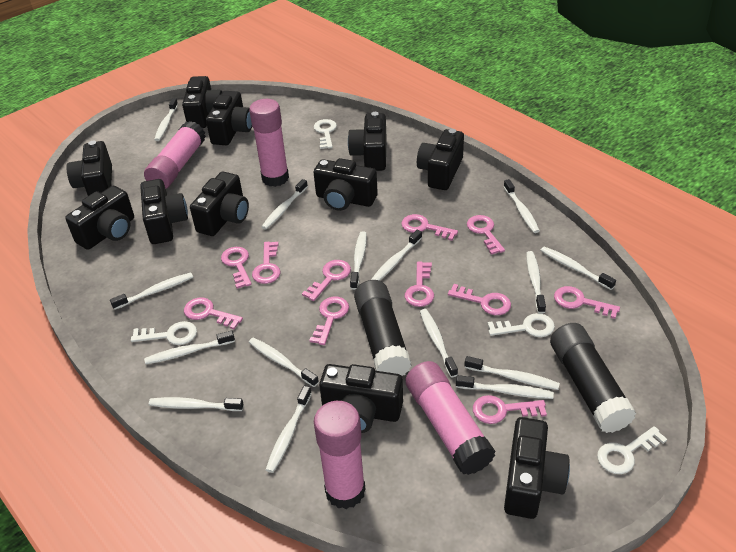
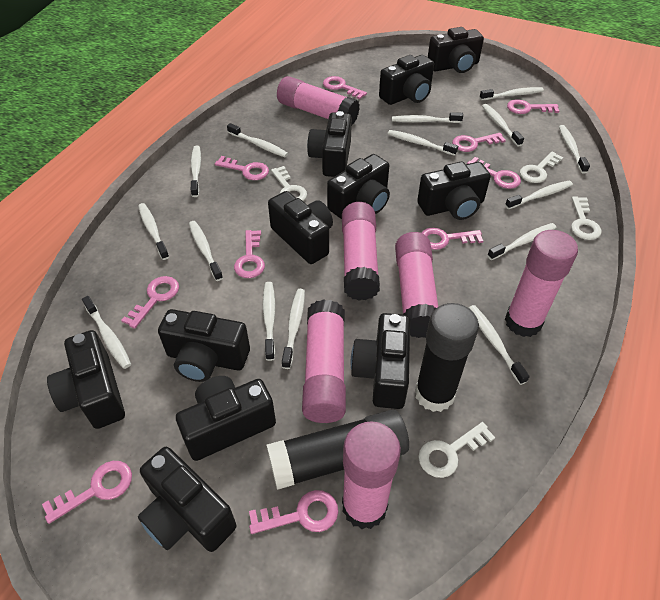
pink glue stick: 4 -> 6
pink key: 11 -> 10

